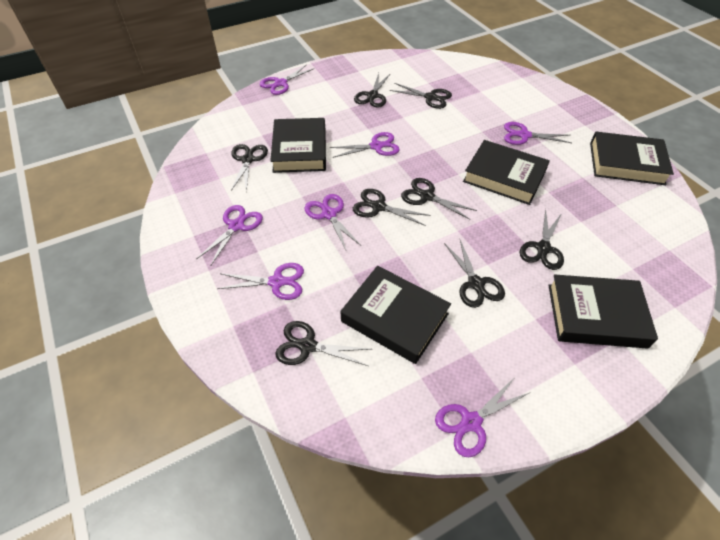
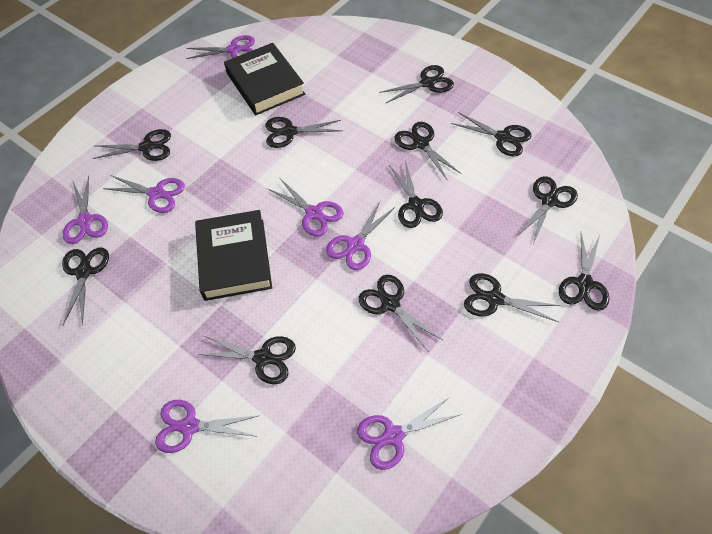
black book: 5 -> 2
black scissors: 8 -> 12

